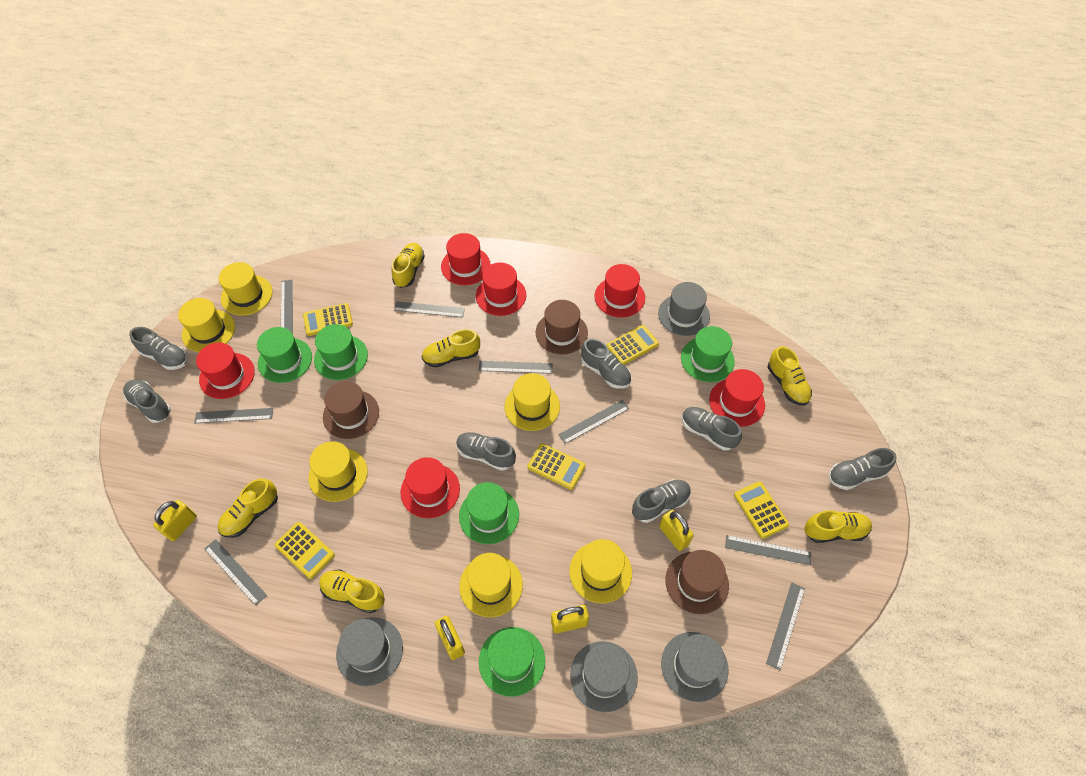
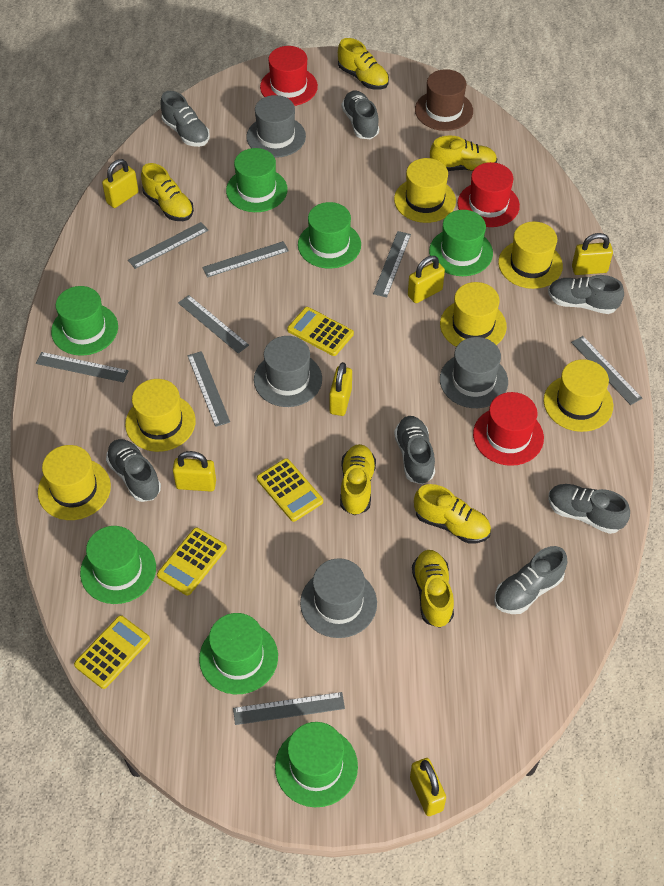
brown hat: 3 -> 1
green hat: 5 -> 7
red hat: 6 -> 3
yellow calculator: 5 -> 4
yellow padlock: 4 -> 6

